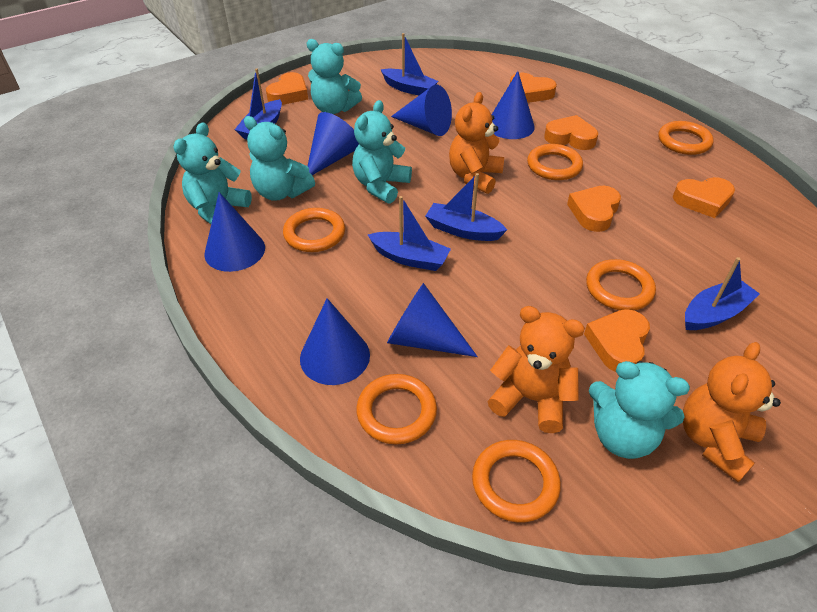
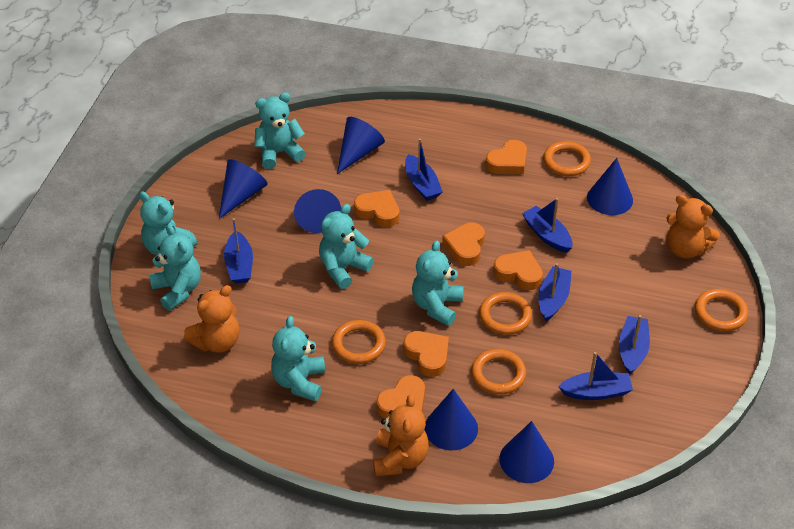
blue boat: 5 -> 6
orange ring: 6 -> 5
turquoise teddy bear: 5 -> 6

